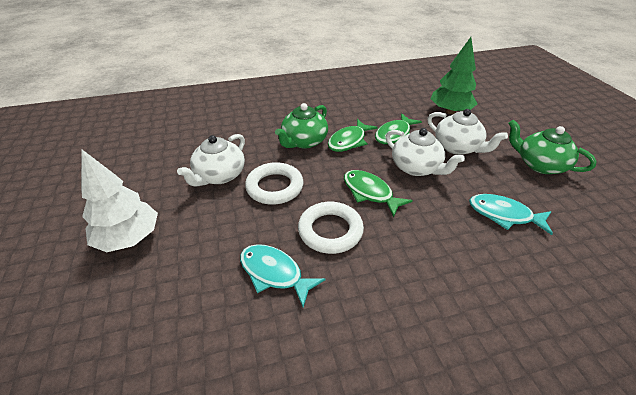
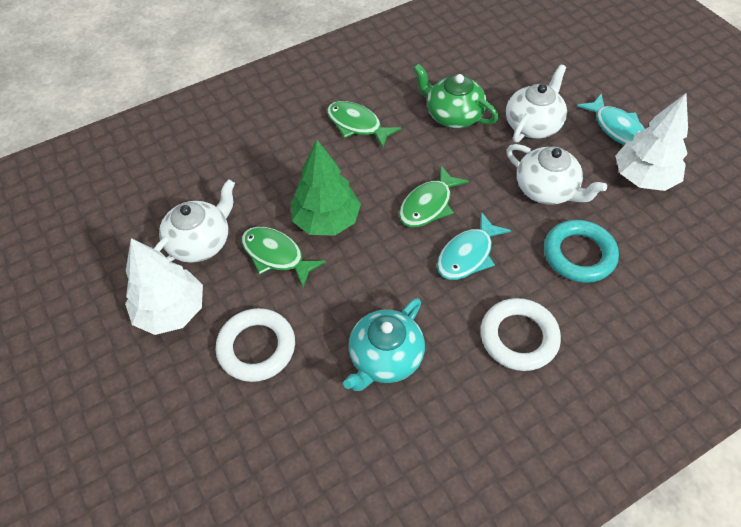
green teapot: 2 -> 1
turquoise ring: 0 -> 1
turquoise teapot: 0 -> 1
white tree: 1 -> 2

